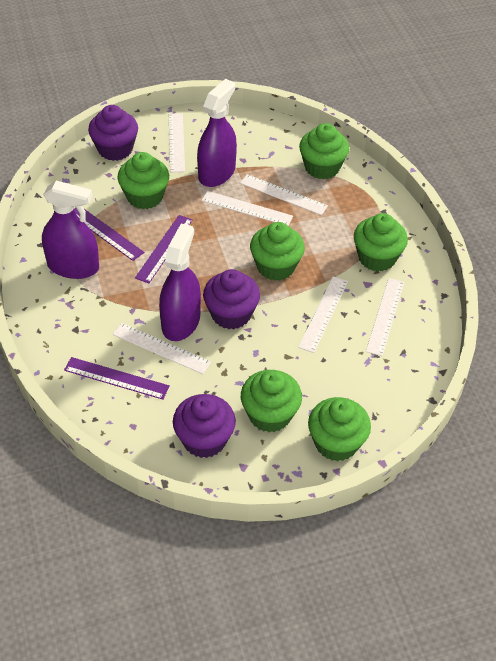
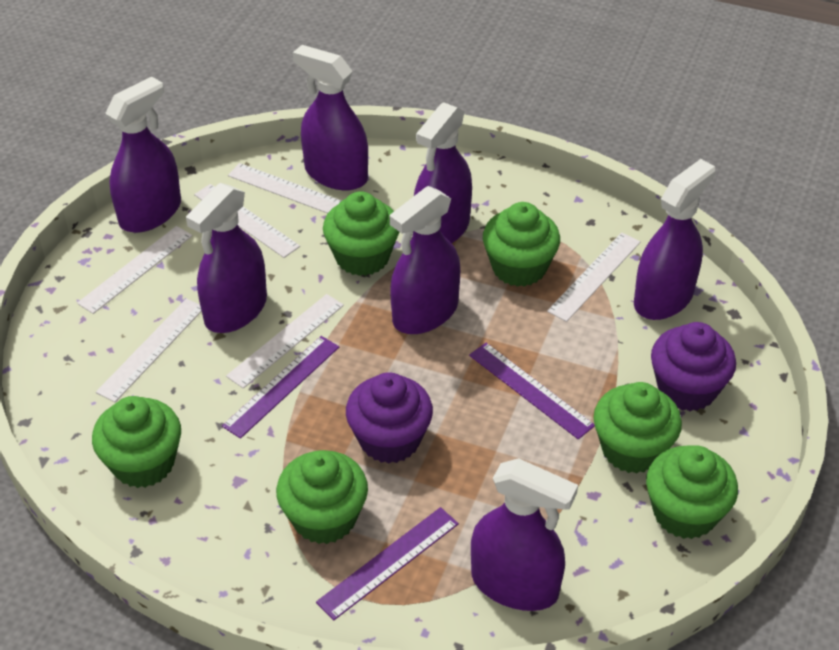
purple cupcake: 3 -> 2
purple spray bottle: 3 -> 7

